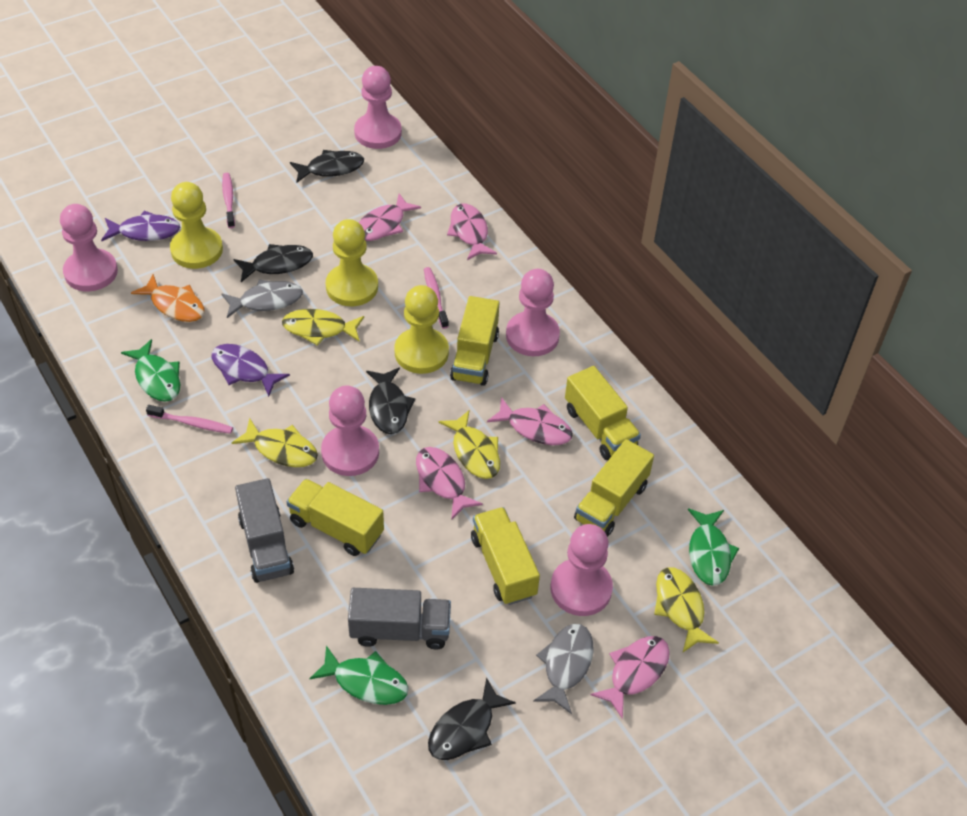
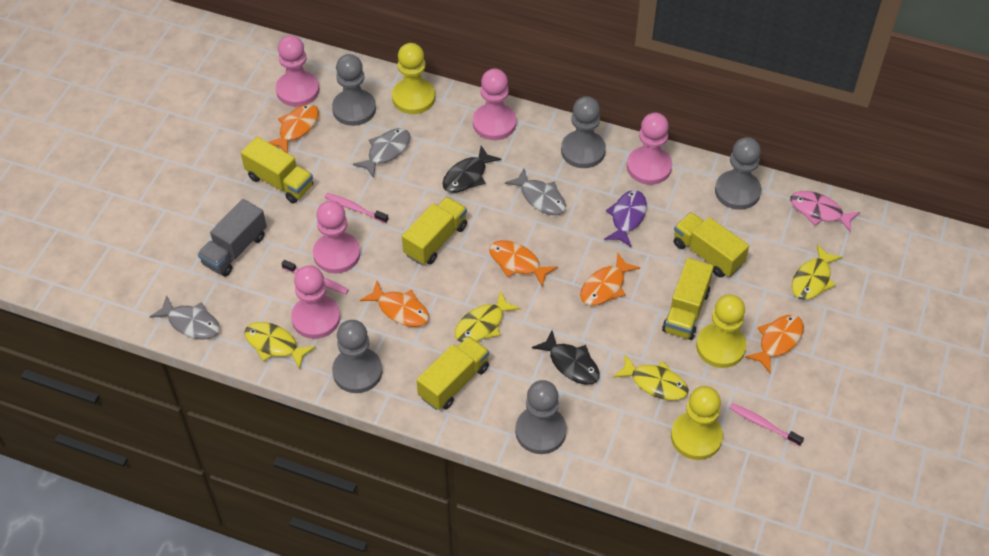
black fish: 4 -> 2
green fish: 3 -> 0
grey fish: 2 -> 3
grey pawn: 0 -> 5
grey truck: 2 -> 1
orange fish: 1 -> 5
pink fish: 5 -> 1
purple fish: 2 -> 1

